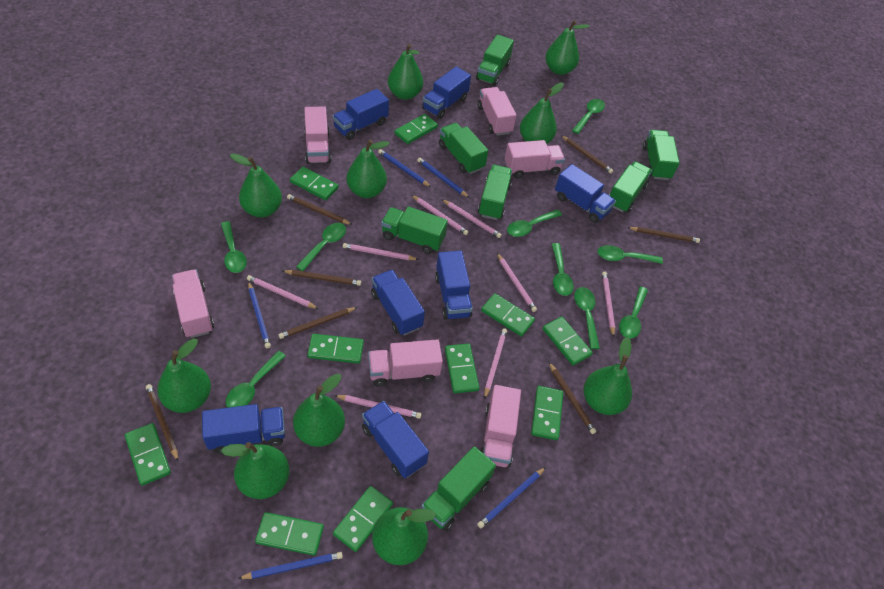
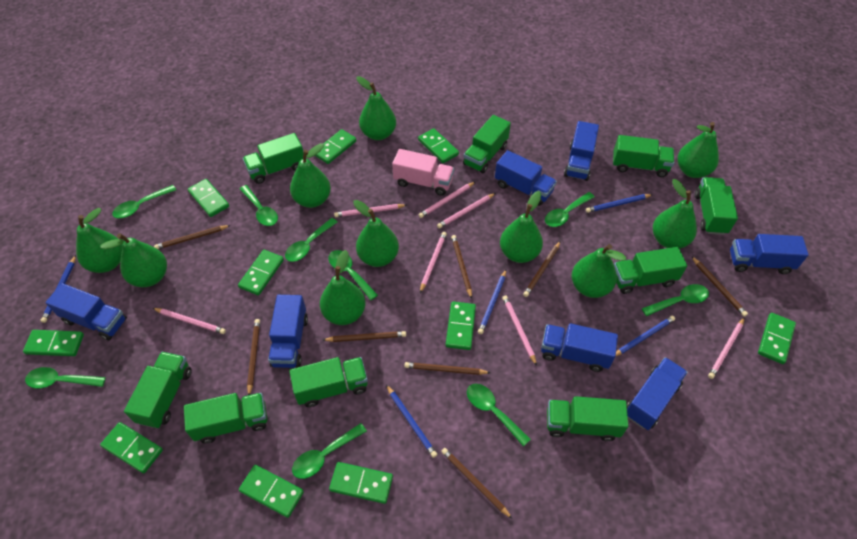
brown pencil: 7 -> 8
green truck: 7 -> 9
pink pencil: 8 -> 7
pink truck: 6 -> 1

